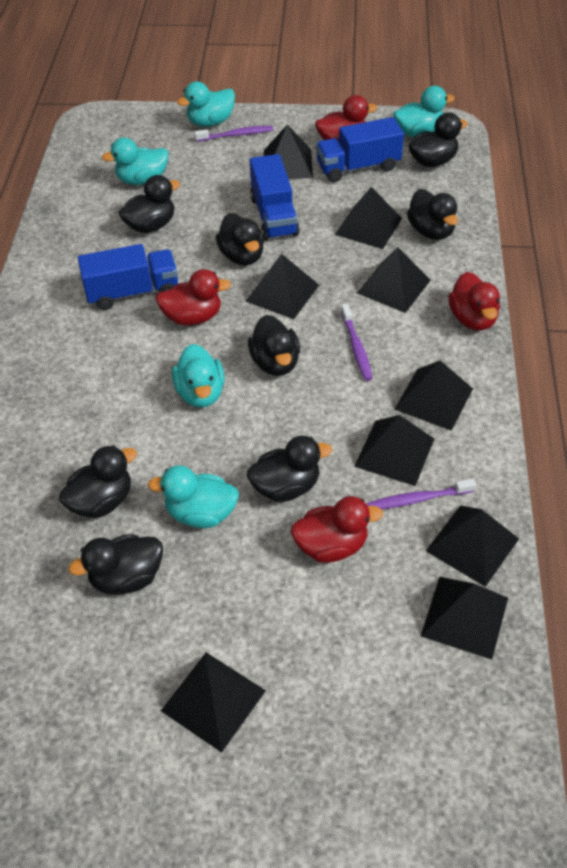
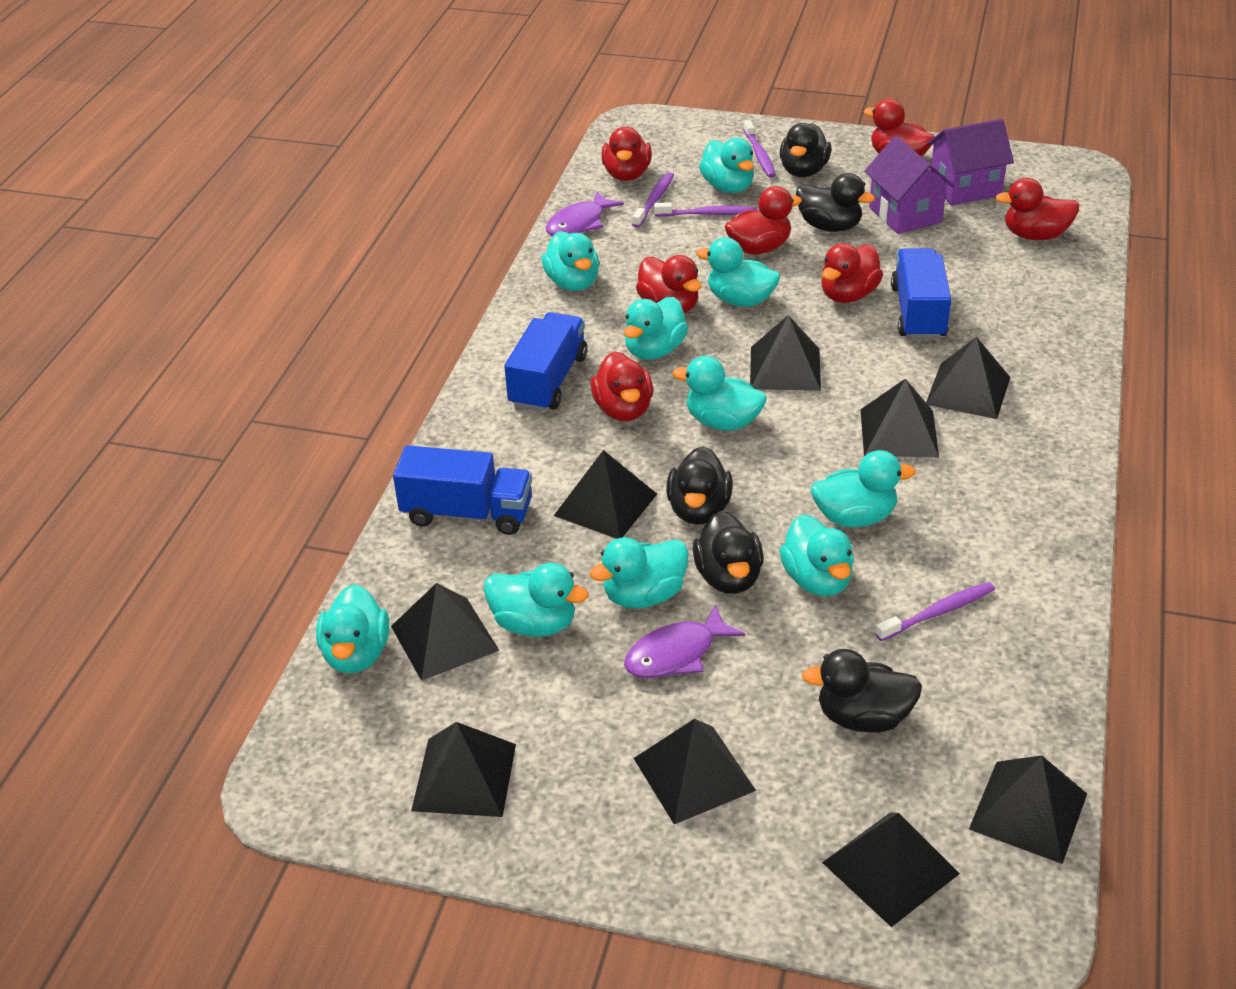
black duck: 8 -> 5
purple fish: 0 -> 2
purple house: 0 -> 2
purple toothbrush: 3 -> 4
red duck: 4 -> 7
turquoise duck: 5 -> 10

